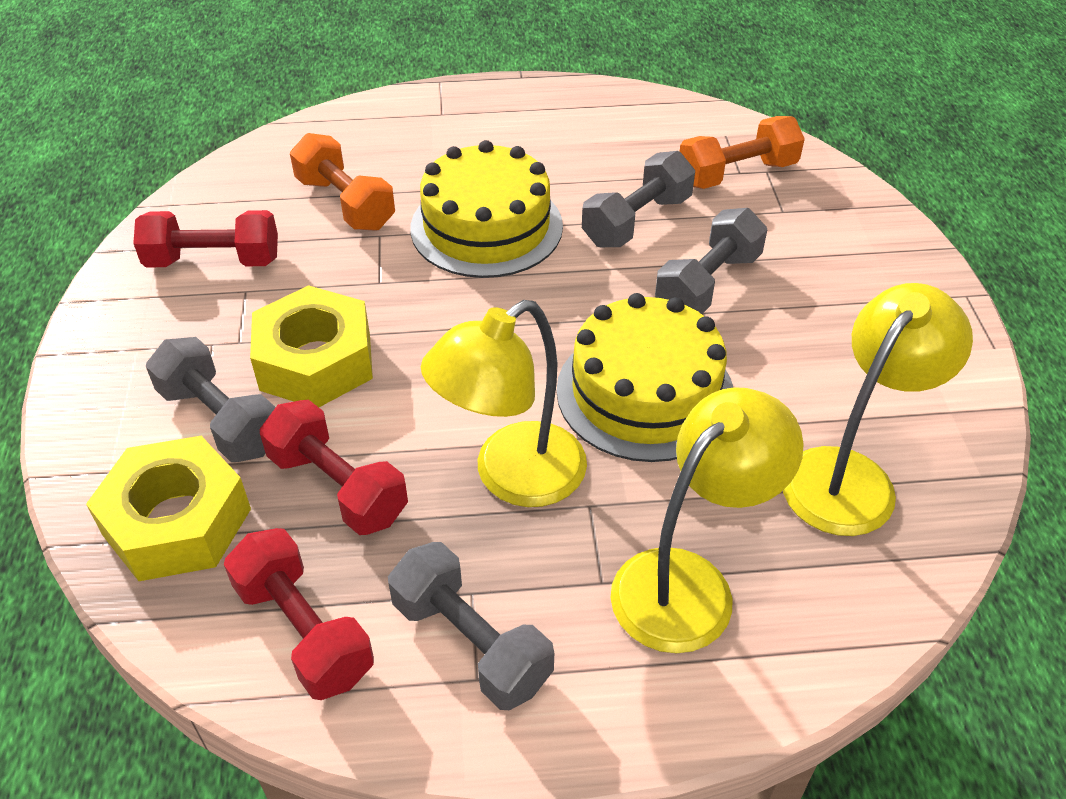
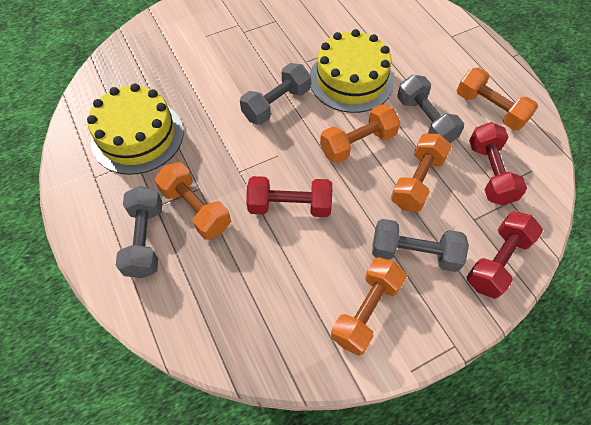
orange dumbbell: 2 -> 5
yellow lamp: 3 -> 0
yellow nut: 2 -> 0

